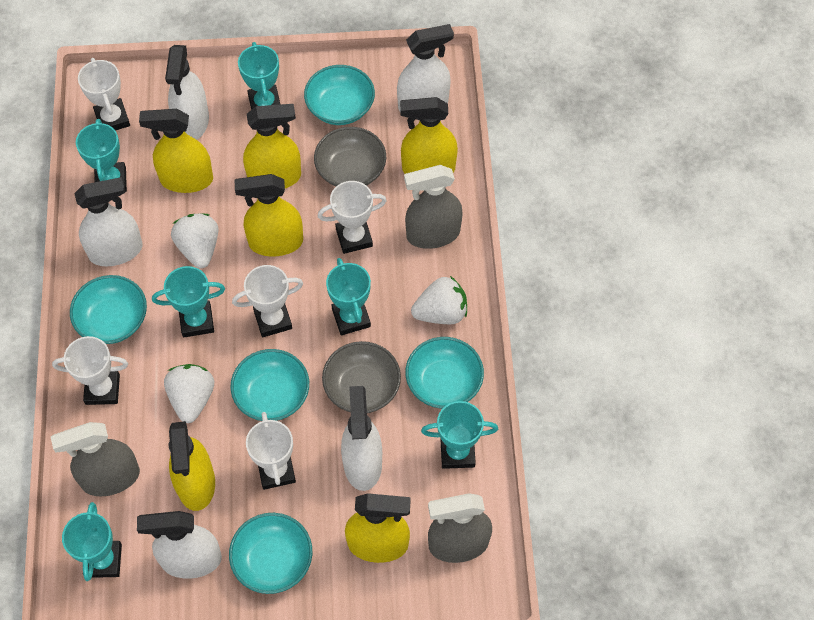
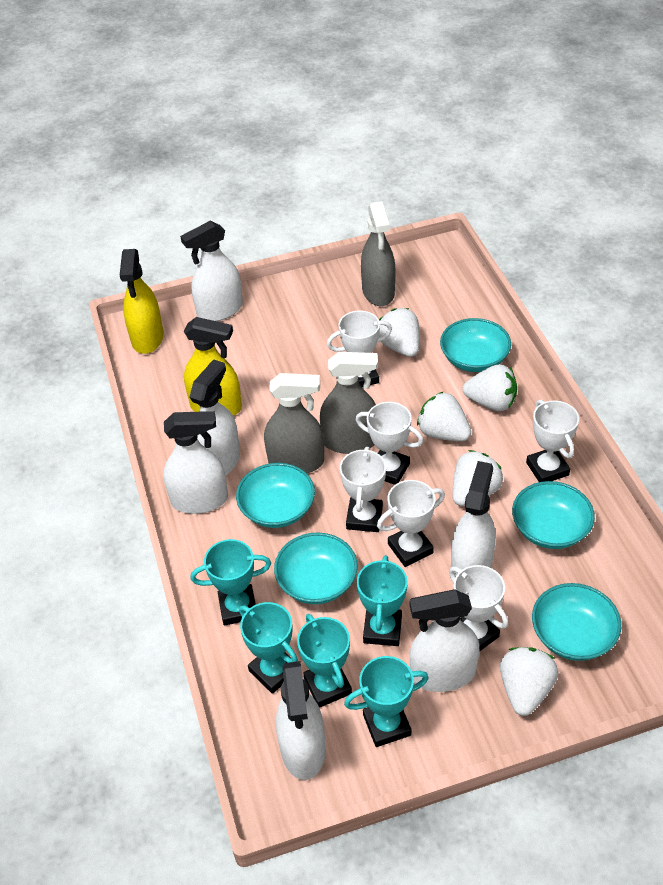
grey bowl: 2 -> 0
turquoise trophy: 6 -> 5
white spray bottle: 5 -> 6
white strawberry: 3 -> 5
white trophy: 5 -> 6
yellow spray bottle: 6 -> 2

